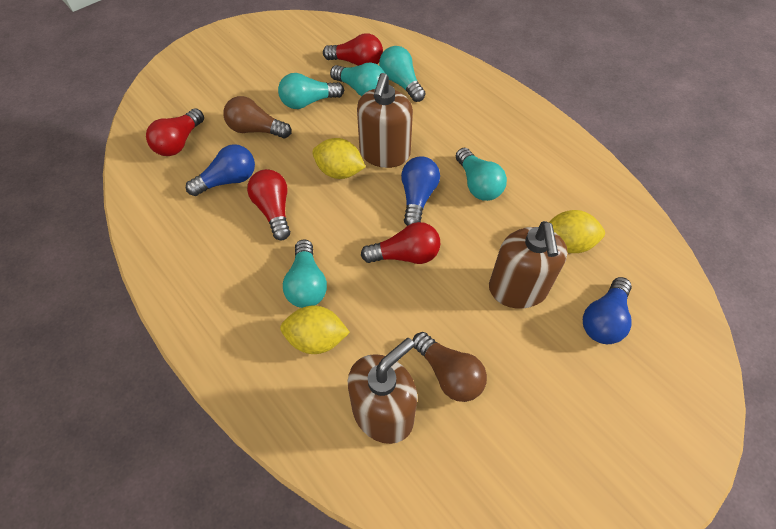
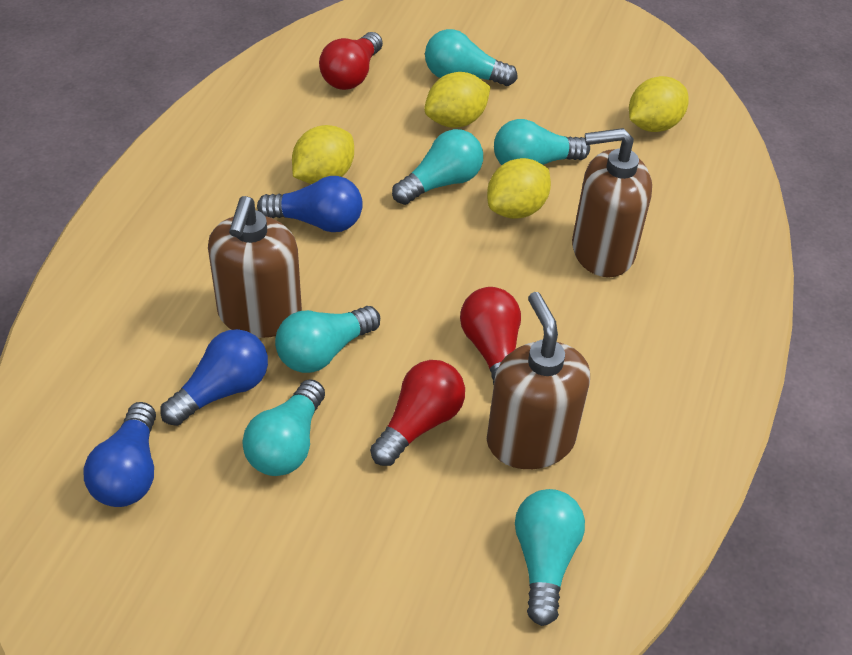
brown light bulb: 2 -> 0
red light bulb: 4 -> 3
turquoise light bulb: 5 -> 6
yellow lemon: 3 -> 4

